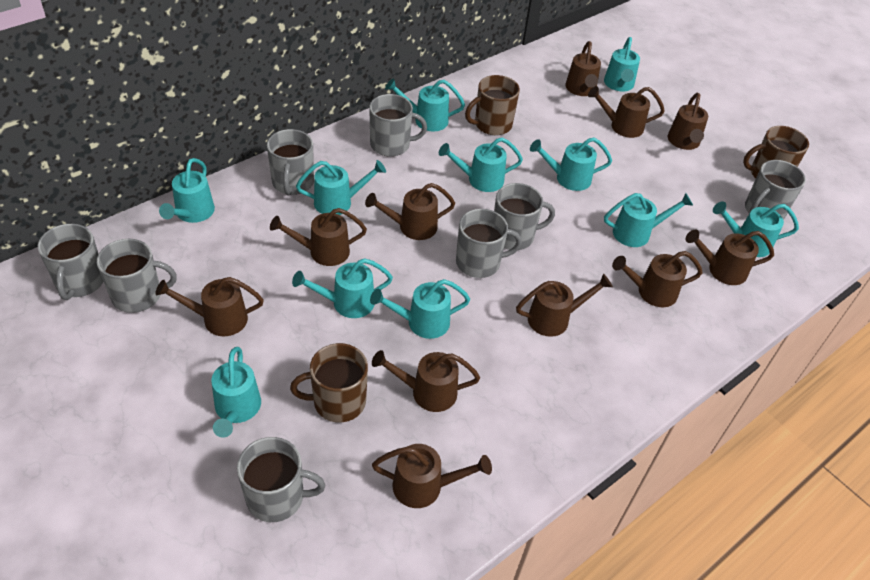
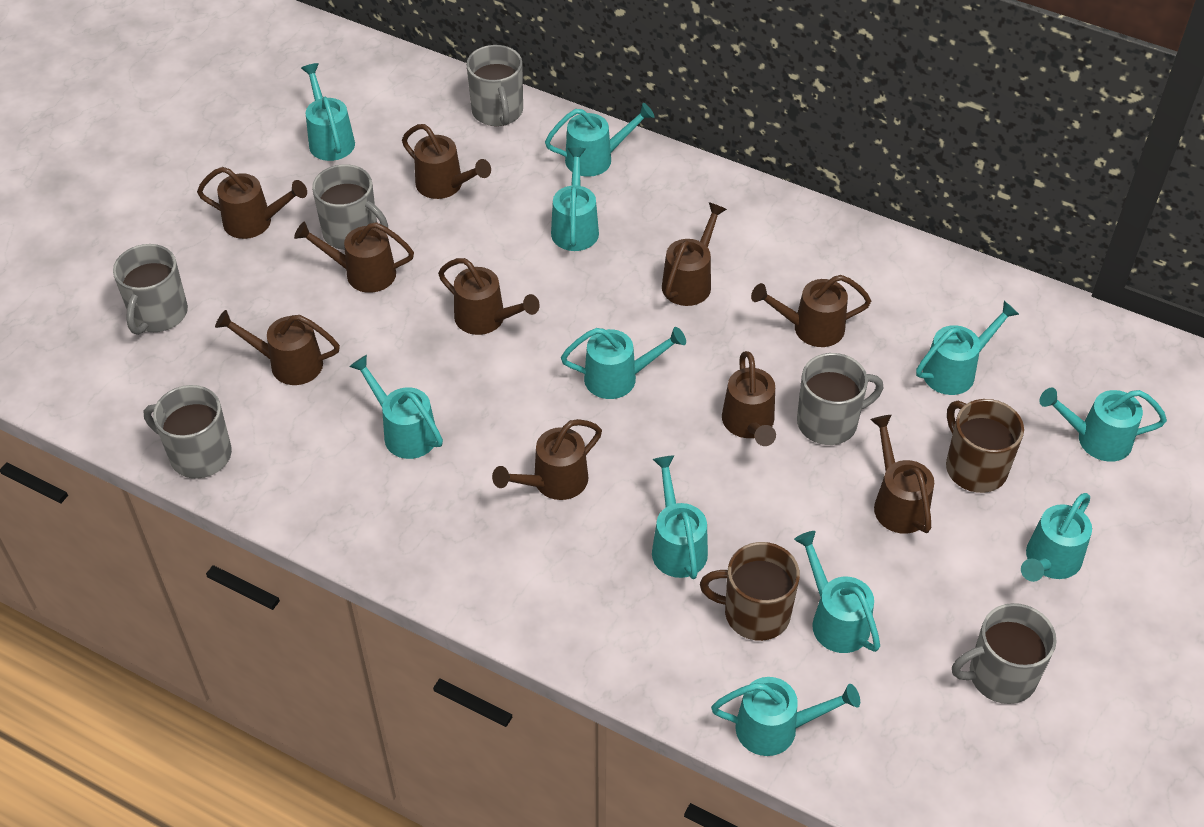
brown mug: 3 -> 2
brown watering can: 11 -> 10
grey mug: 8 -> 6

